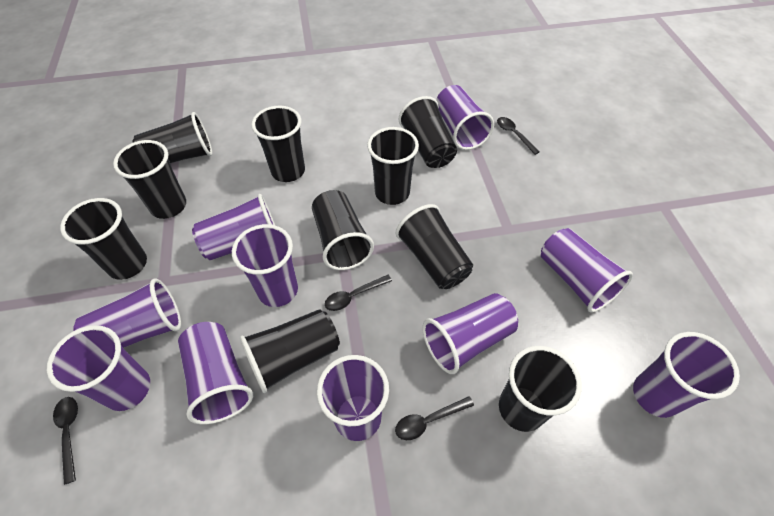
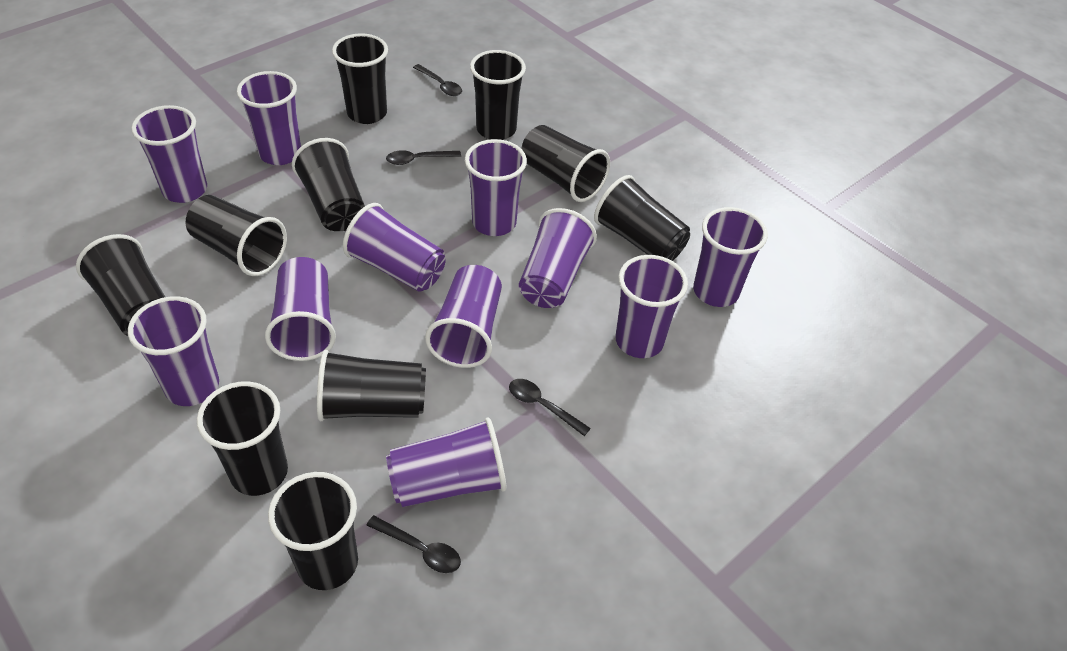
purple cup: 10 -> 11

